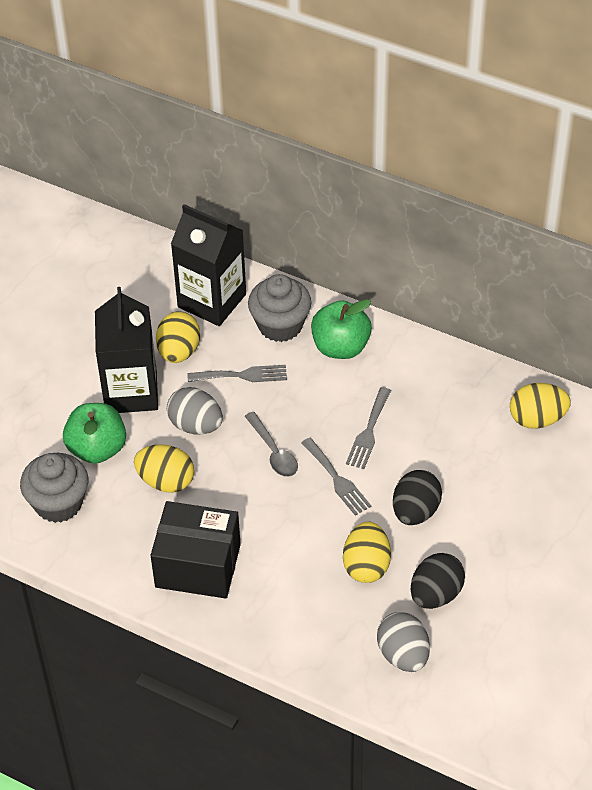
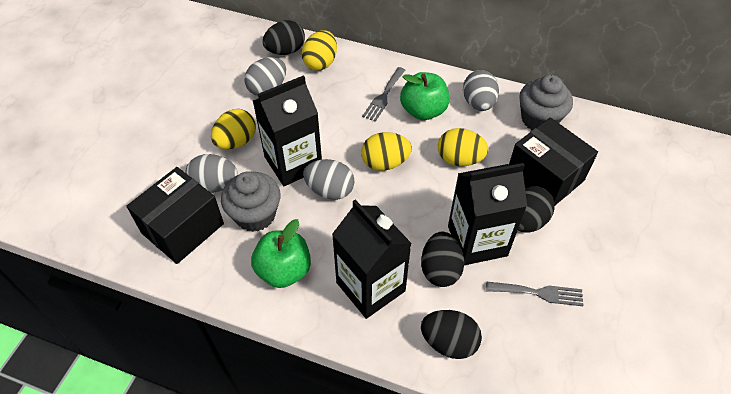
black box: 1 -> 2
black carton: 2 -> 3
black egg: 2 -> 4
grey egg: 2 -> 4
grey fork: 3 -> 2
grey spoon: 1 -> 0

